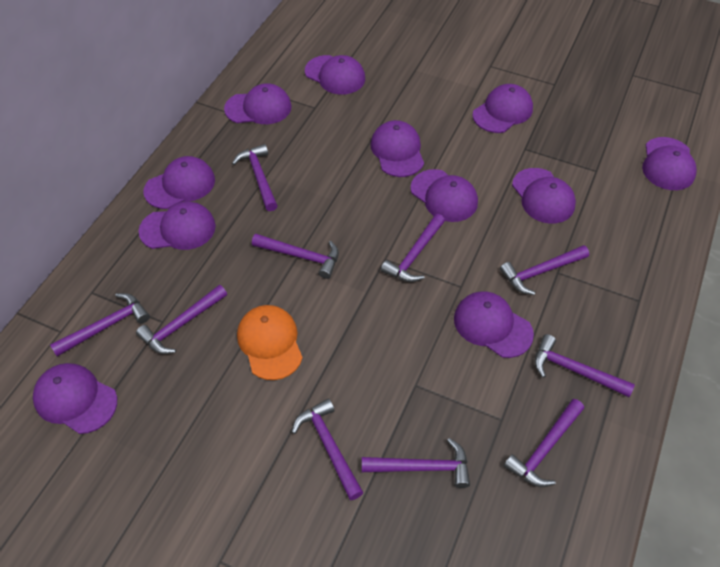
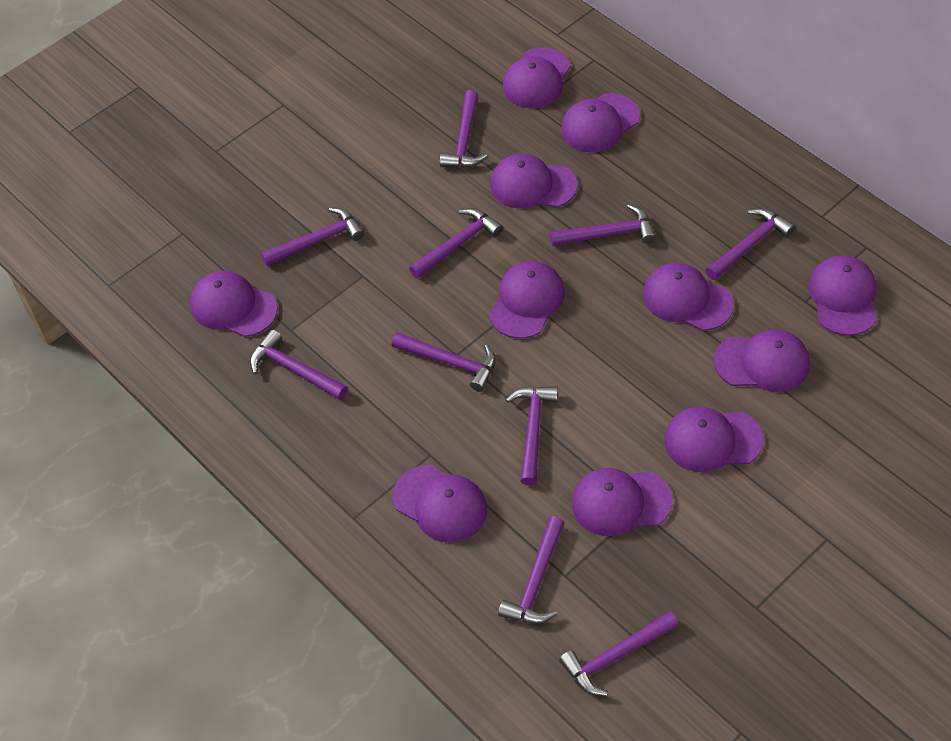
orange cap: 1 -> 0

